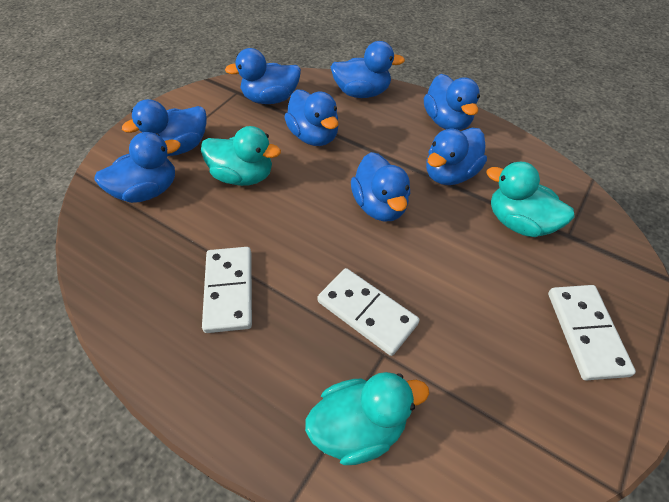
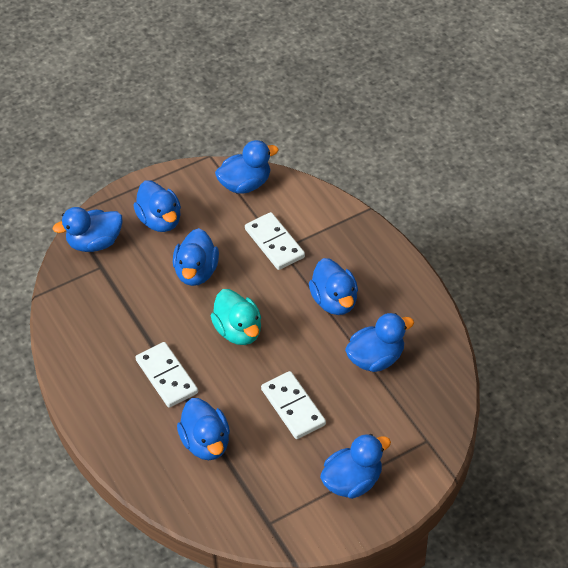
turquoise duck: 3 -> 1

